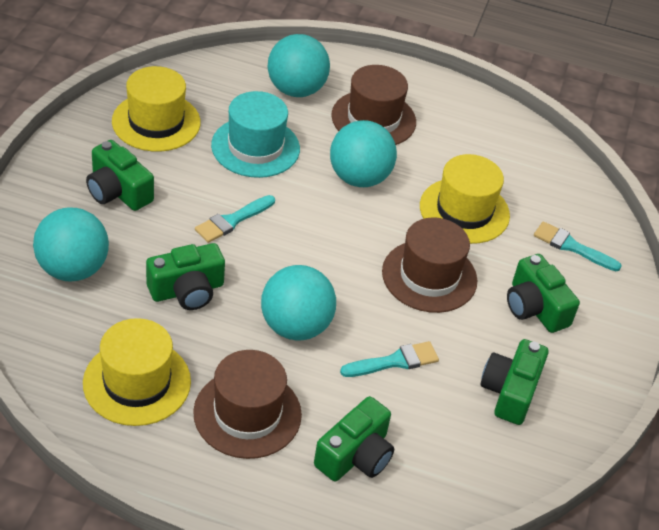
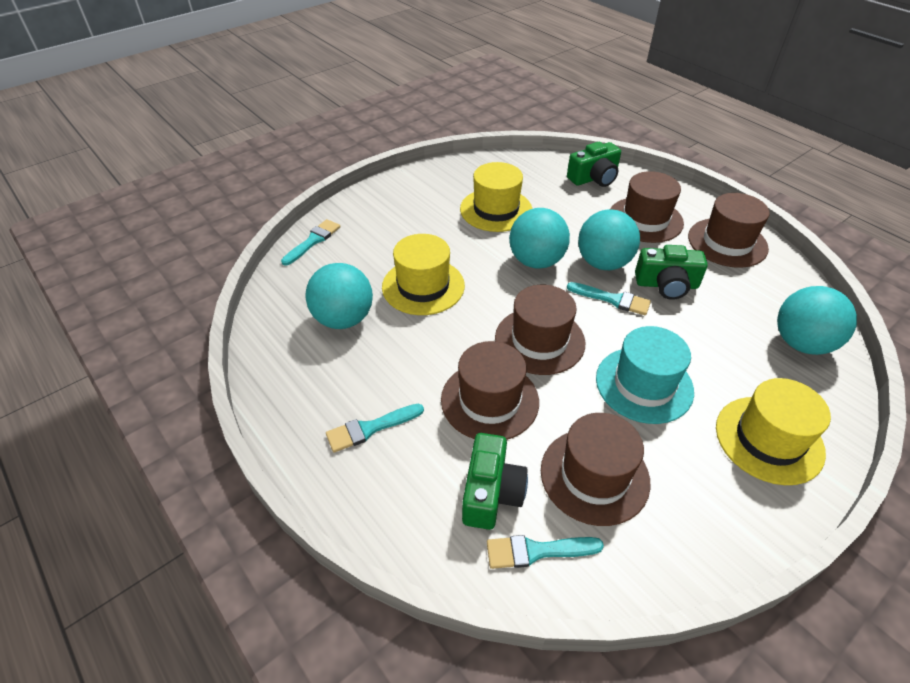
brown hat: 3 -> 5
green camera: 5 -> 3
turquoise brush: 3 -> 4

